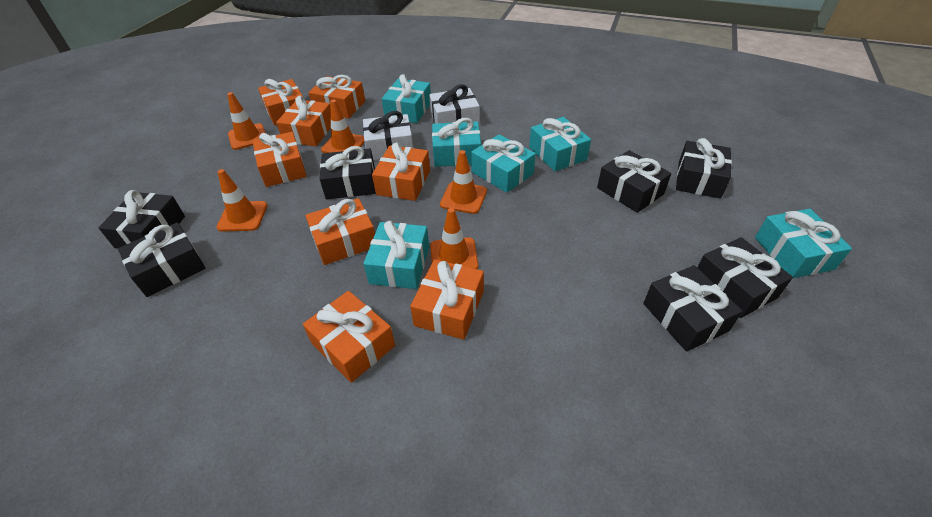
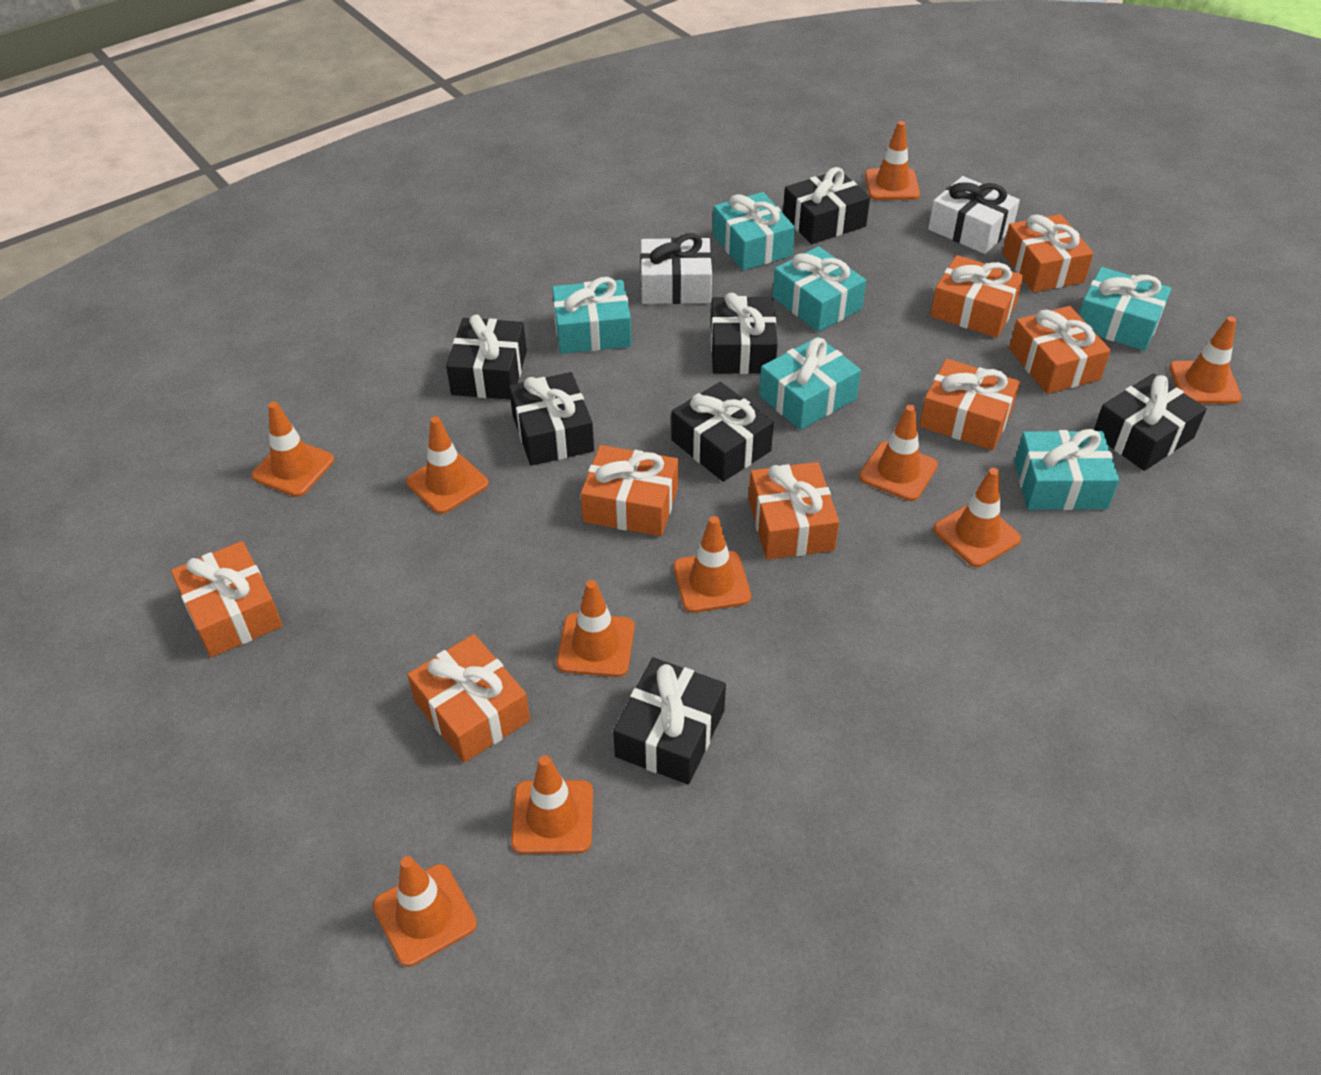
orange traffic cone: 5 -> 10

